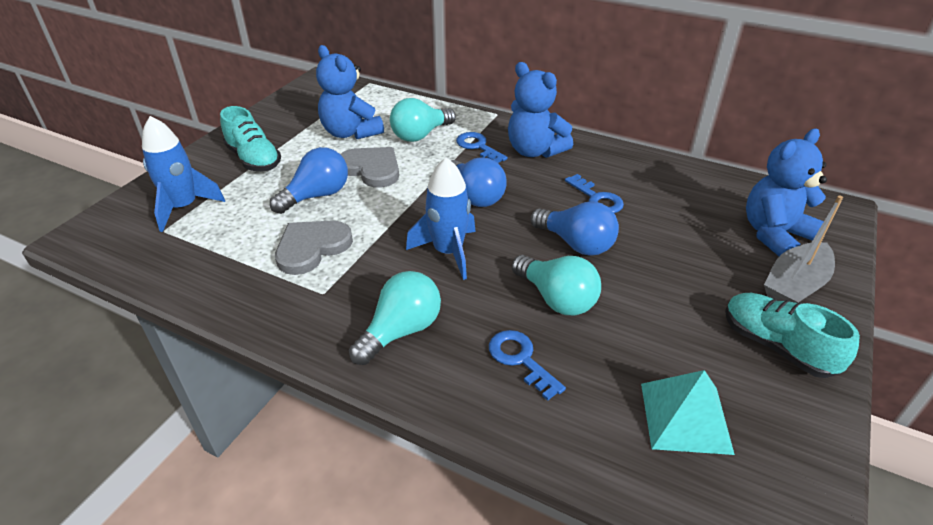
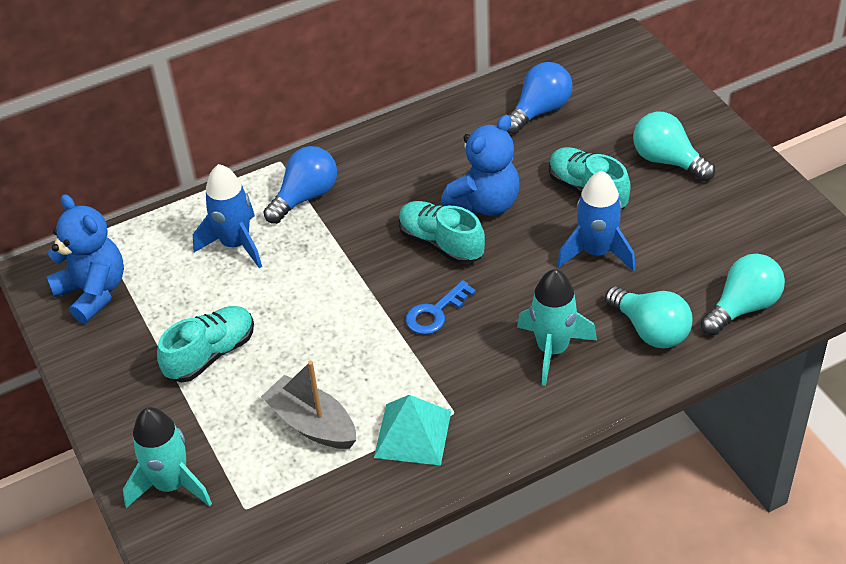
blue key: 3 -> 1
blue light bulb: 3 -> 2
blue teddy bear: 3 -> 2
grey heart: 2 -> 0
turquoise rocket: 0 -> 2
turquoise shoe: 2 -> 3

